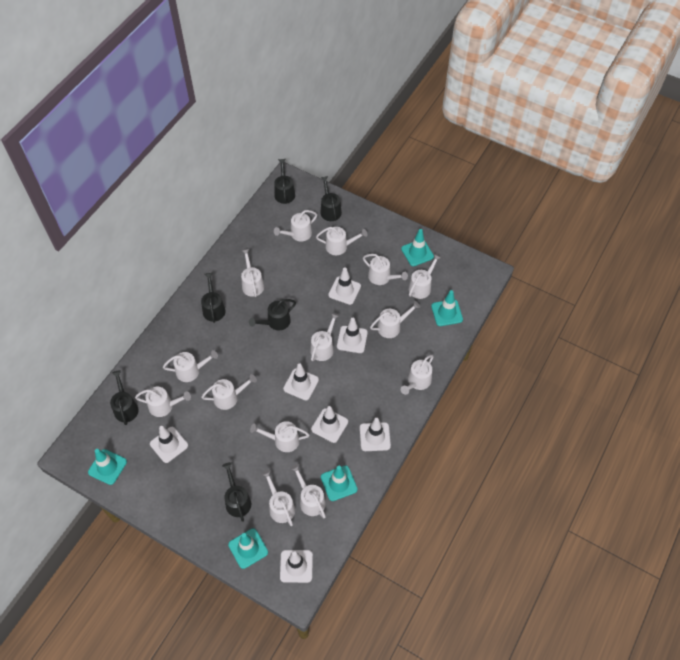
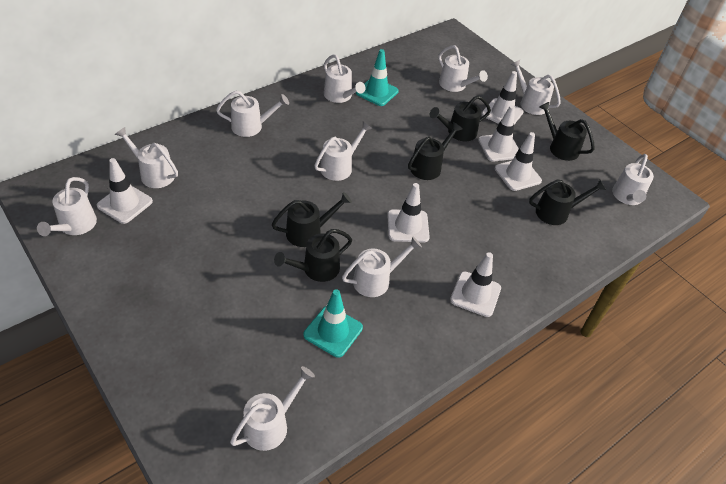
turquoise traffic cone: 5 -> 2
white traffic cone: 7 -> 6
white watering can: 14 -> 10

